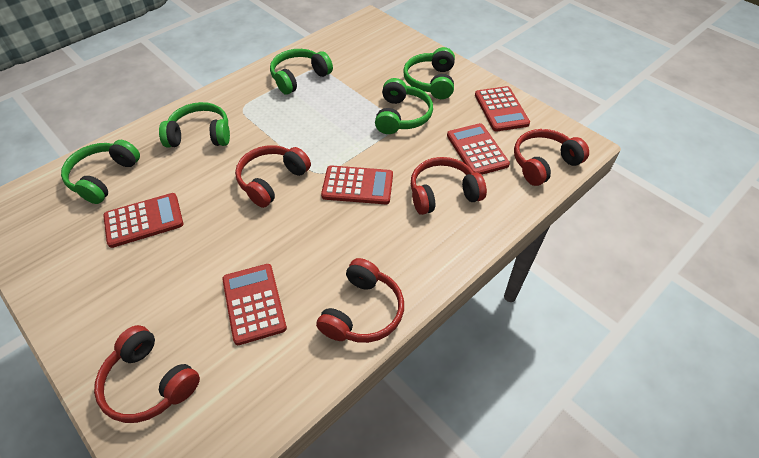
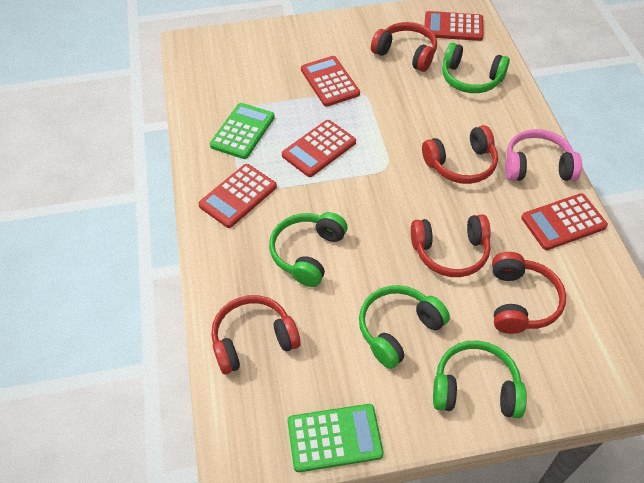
green calculator: 0 -> 2
green headphones: 5 -> 4
pink headphones: 0 -> 1

